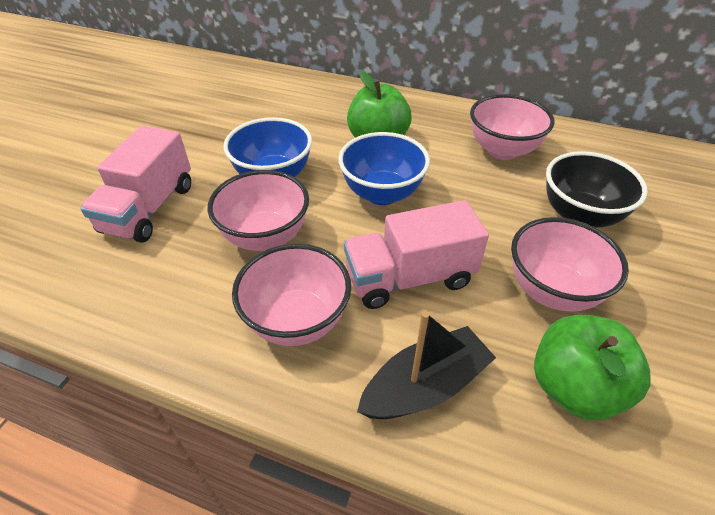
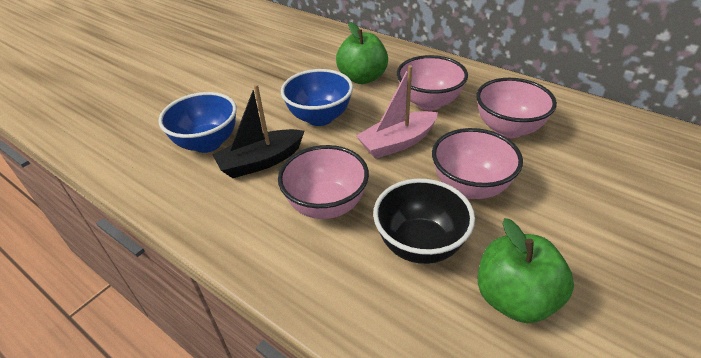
pink boat: 0 -> 1
pink truck: 2 -> 0

